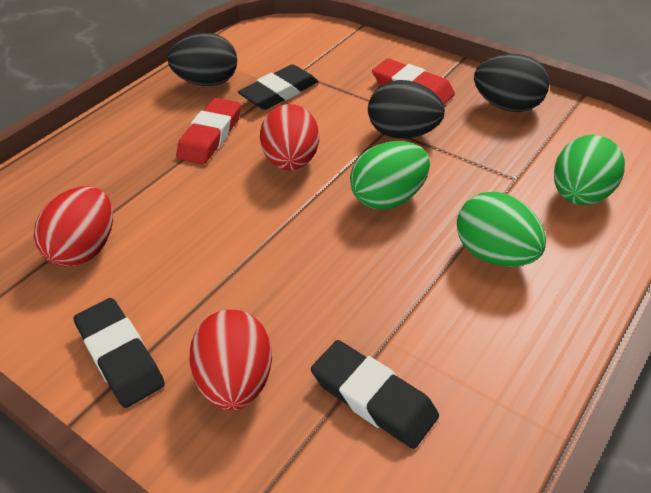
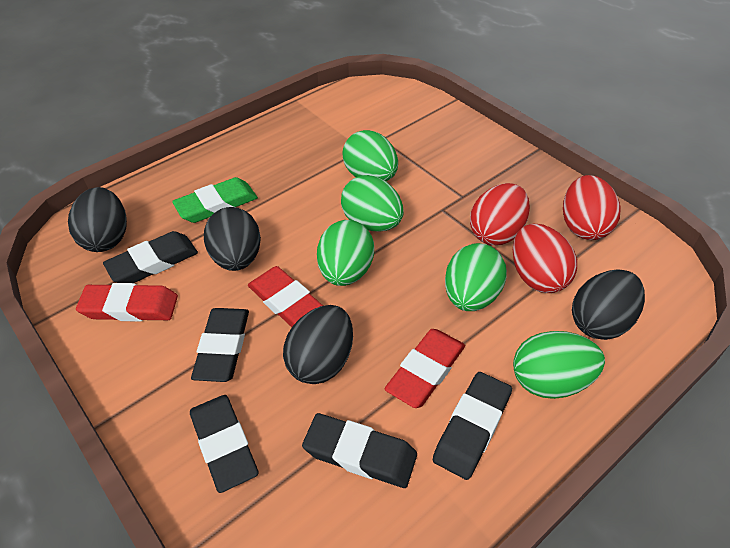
black egg: 3 -> 4
black eraser: 3 -> 5
green egg: 3 -> 5
green eraser: 0 -> 1
red eraser: 2 -> 3

